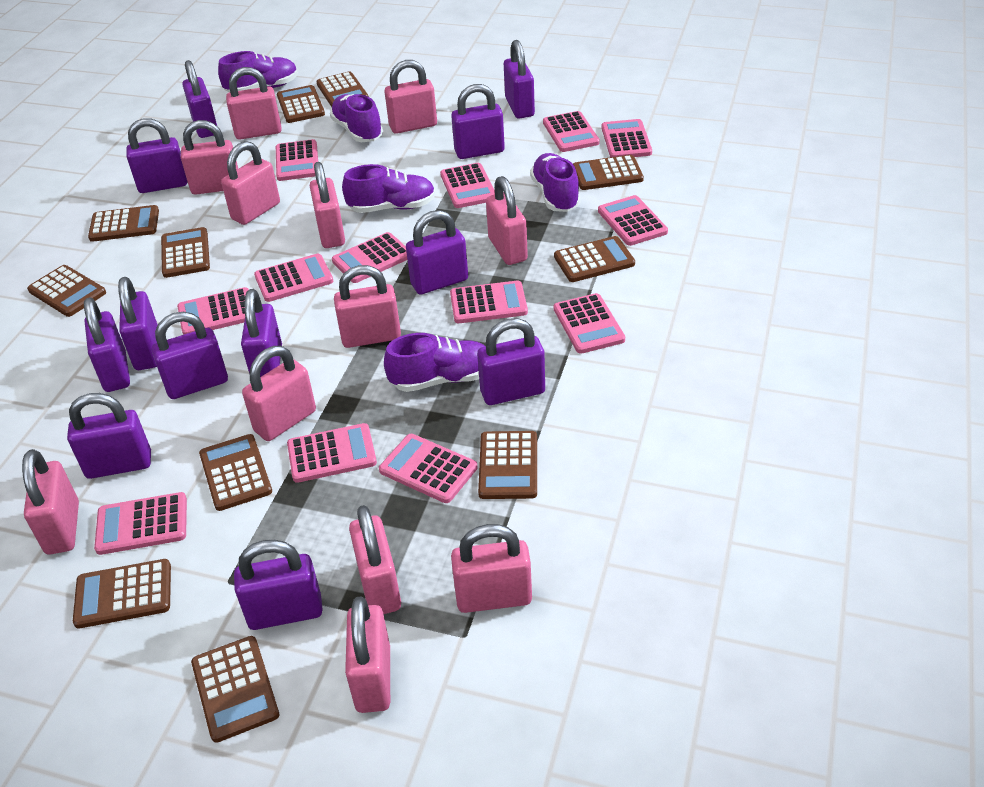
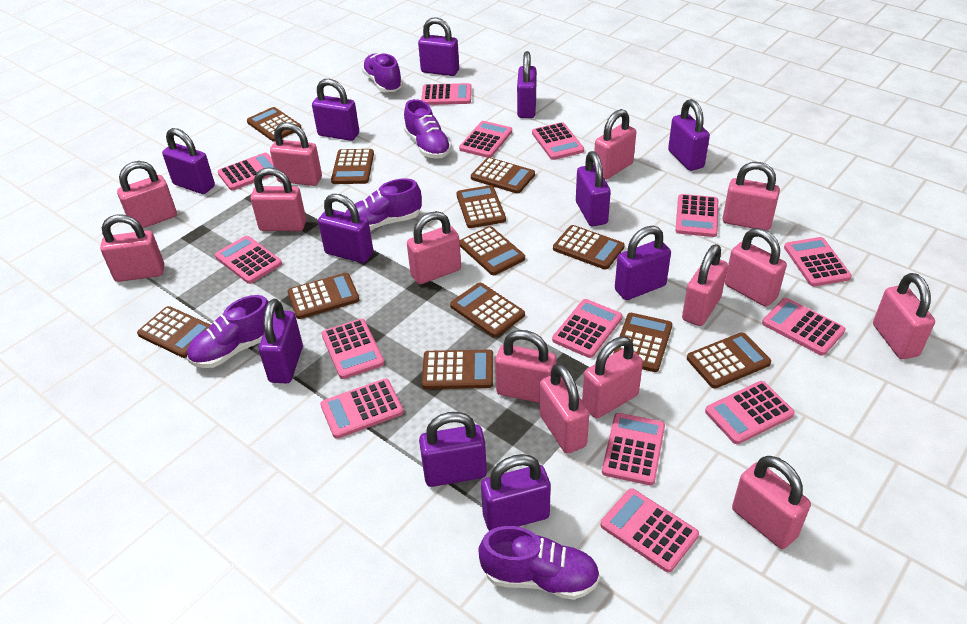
brown calculator: 11 -> 12
pink calculator: 13 -> 14
pink padlock: 12 -> 14
purple padlock: 12 -> 11

